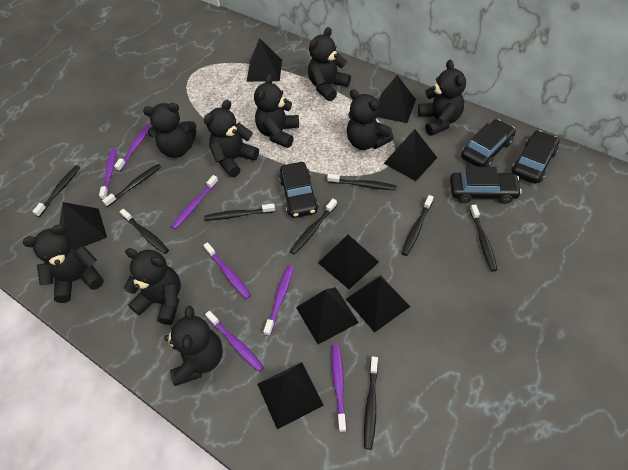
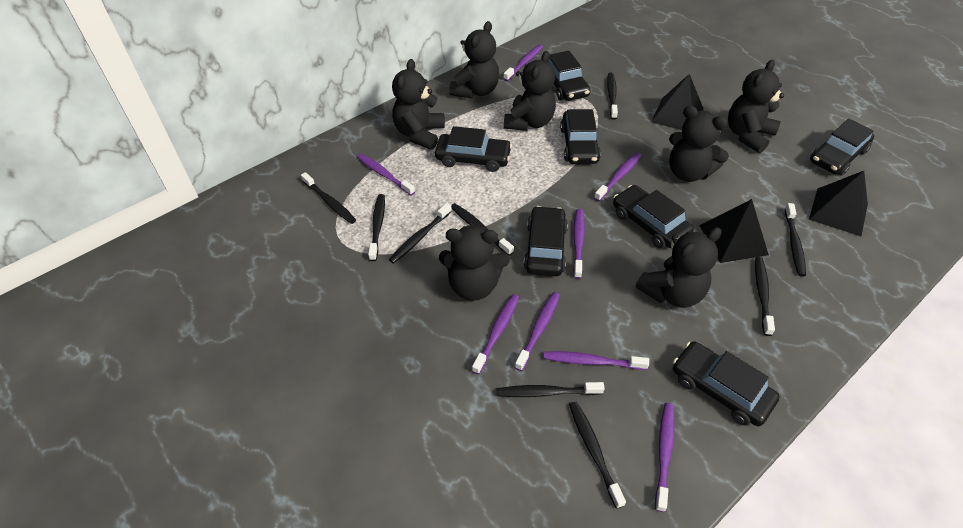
black car: 4 -> 7
black pyramid: 8 -> 3
black teddy bear: 9 -> 7
purple toothbrush: 7 -> 8

